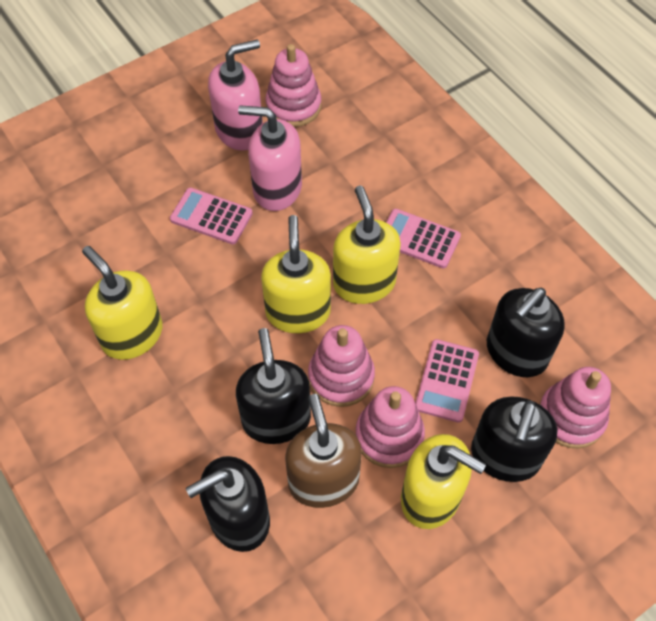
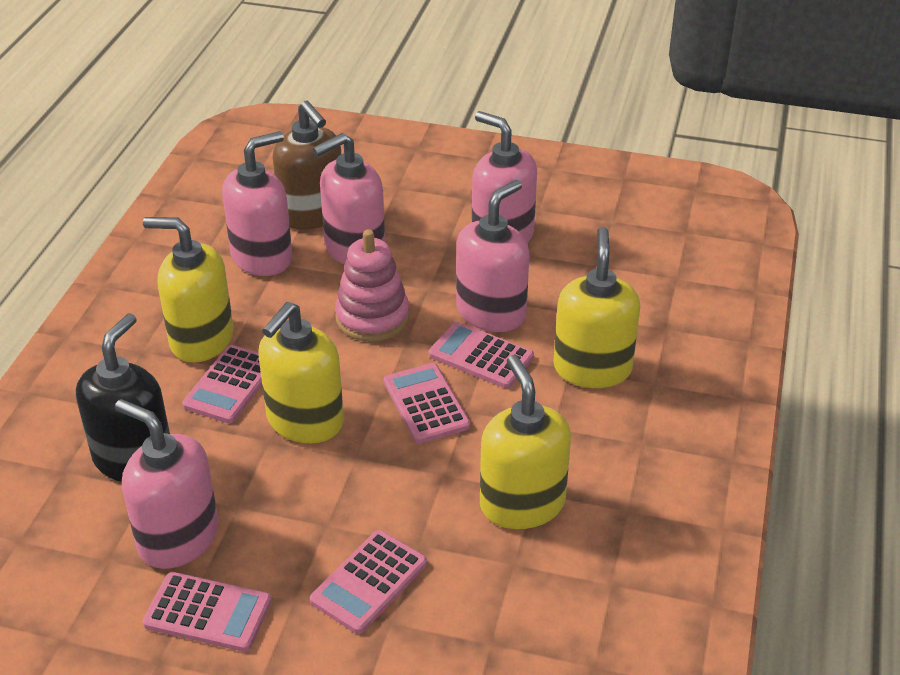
black soap dispenser: 4 -> 1
pink calculator: 3 -> 5
pink soap dispenser: 2 -> 5
pink stacking toy: 4 -> 1

